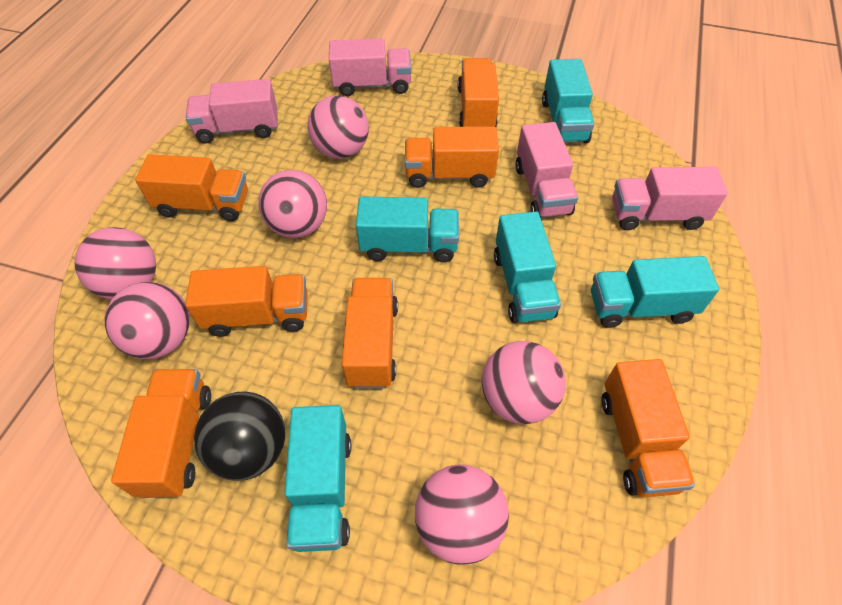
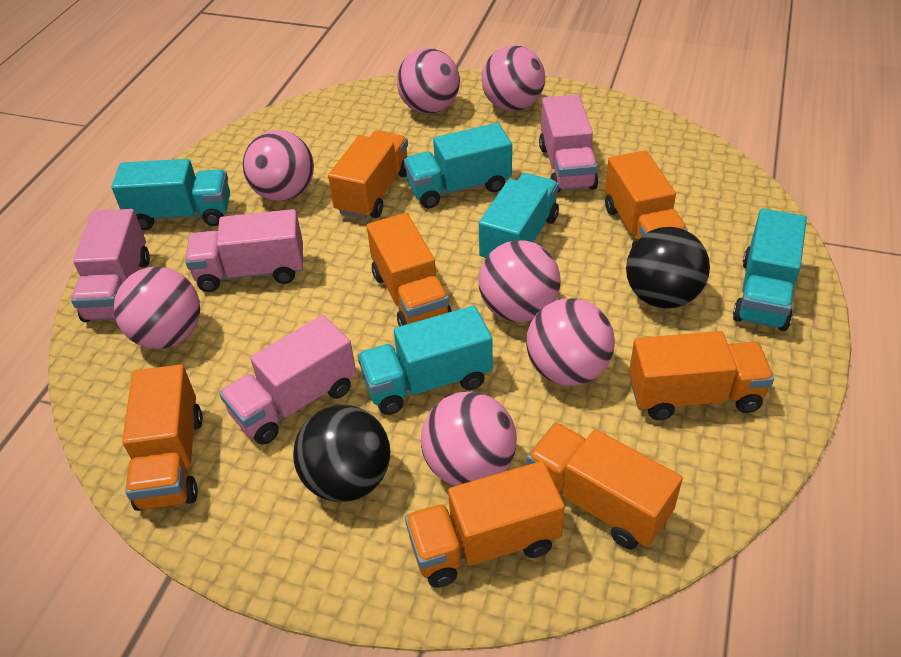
black ball: 1 -> 2
pink ball: 6 -> 7

